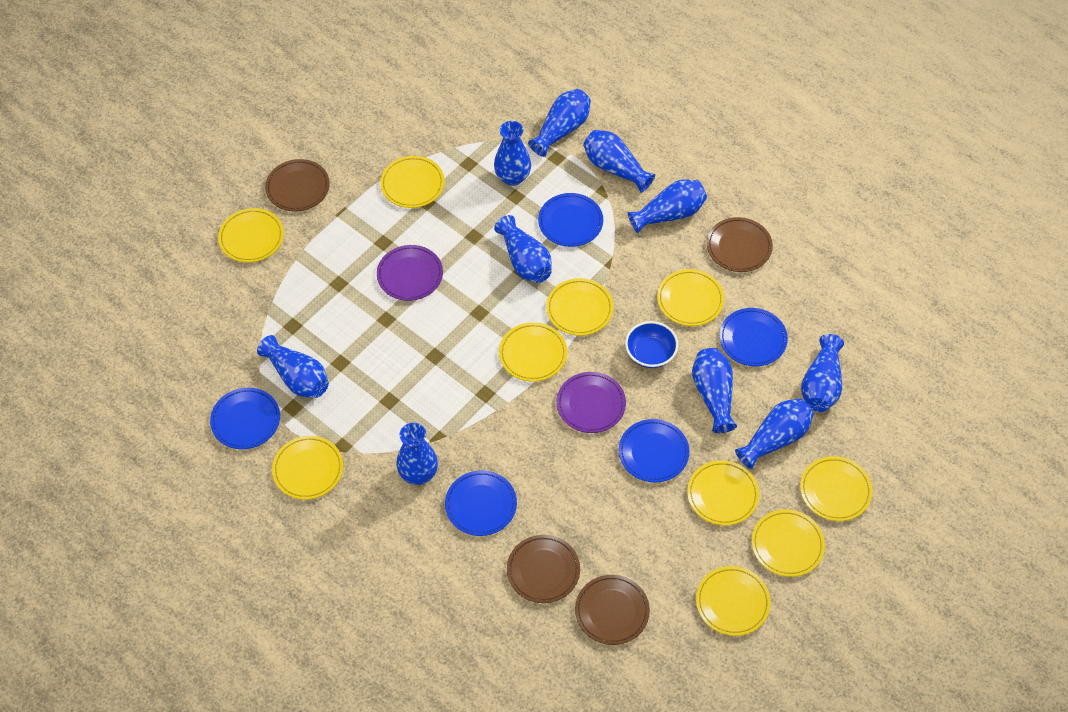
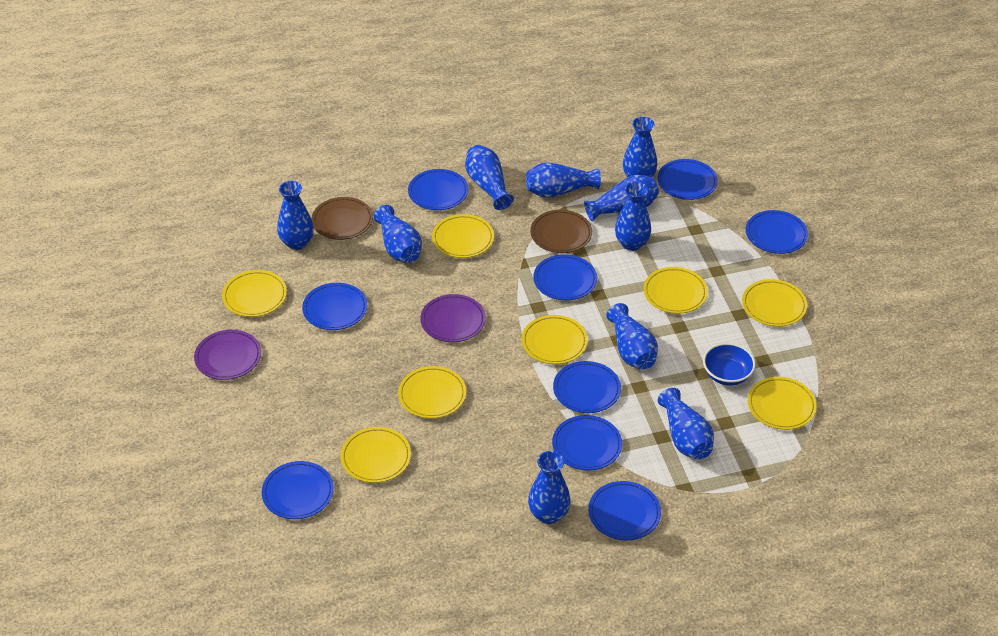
blue plate: 5 -> 9
brown plate: 4 -> 2
yellow plate: 10 -> 8

